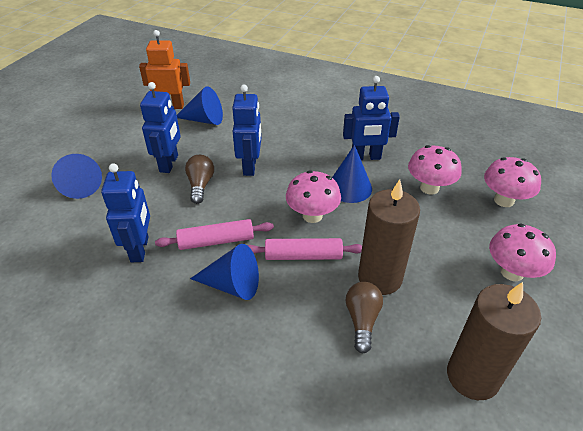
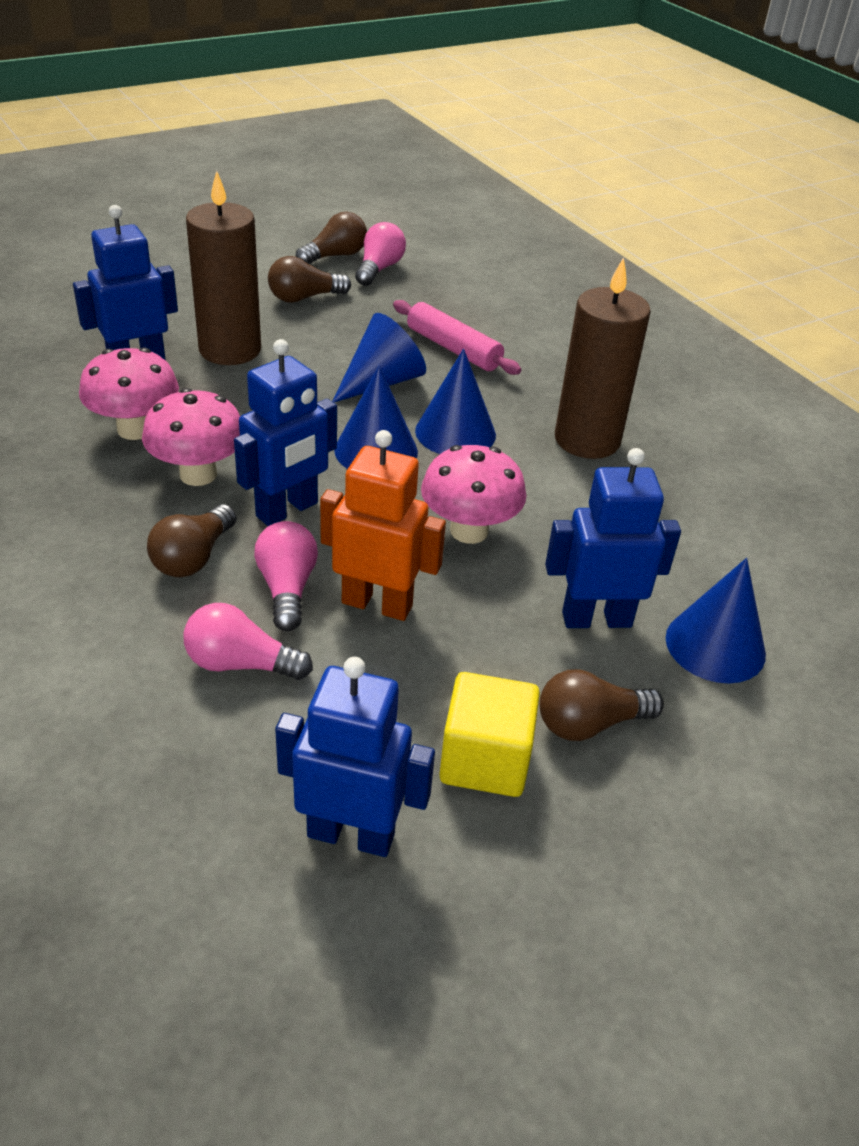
brown light bulb: 2 -> 4
pink light bulb: 0 -> 3
pink mushroom: 4 -> 3
pink rolling pin: 2 -> 1
yellow cube: 0 -> 1

